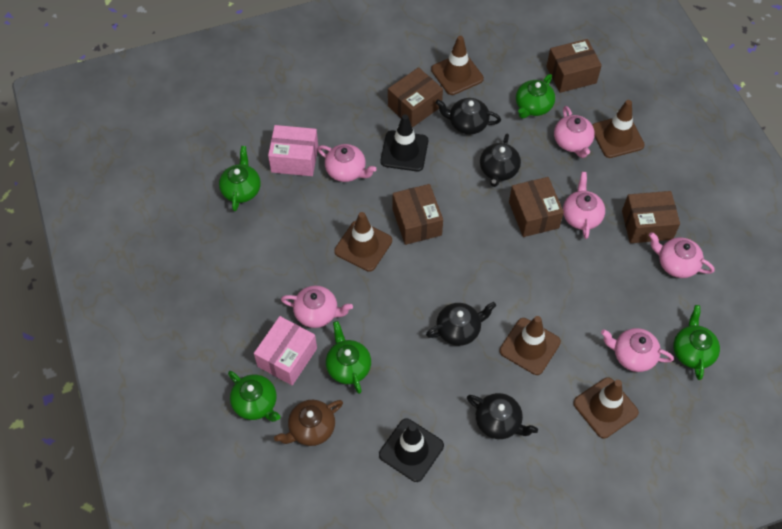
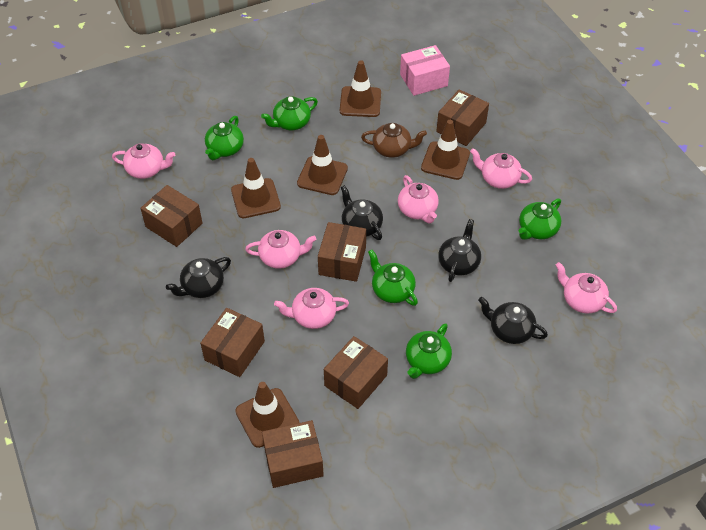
black traffic cone: 2 -> 0
brown box: 5 -> 6
pink box: 2 -> 1

